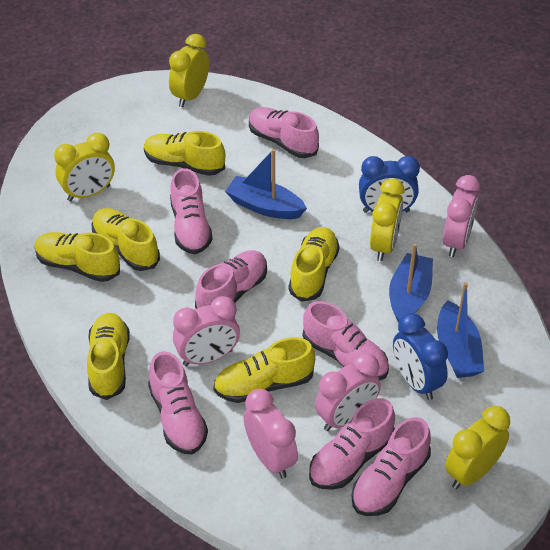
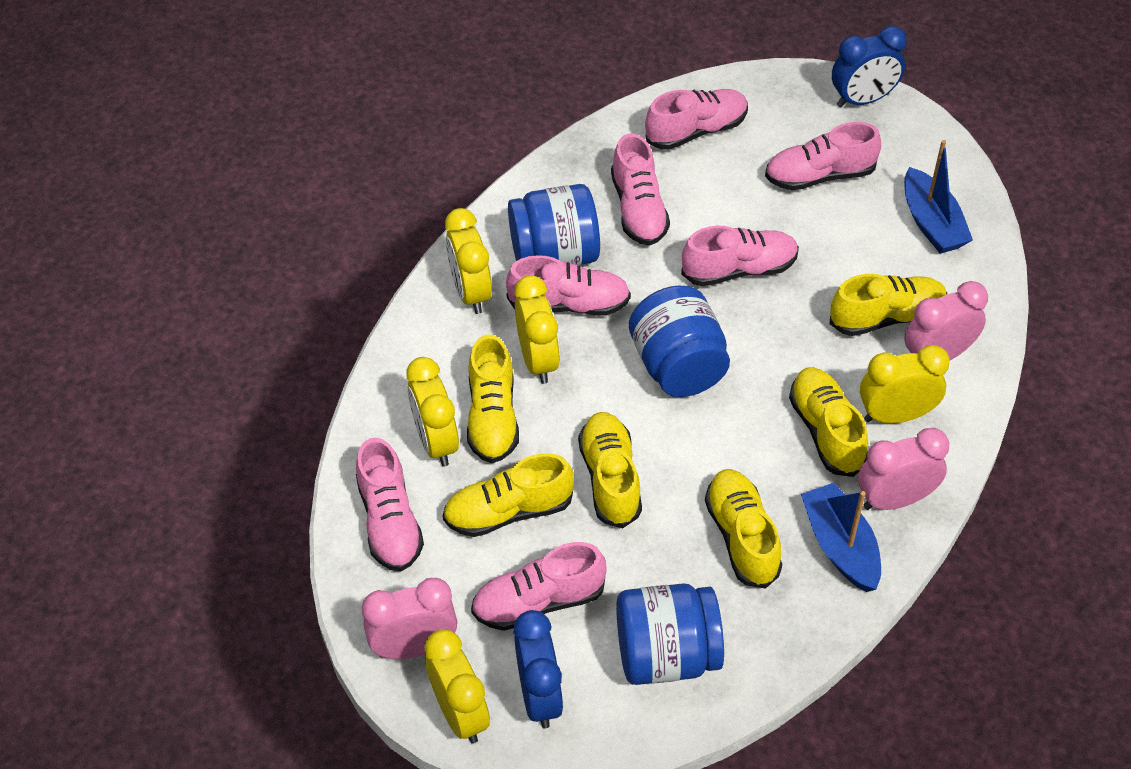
blue boat: 3 -> 2
blue jar: 0 -> 3
pink clock: 4 -> 3
yellow clock: 4 -> 5

